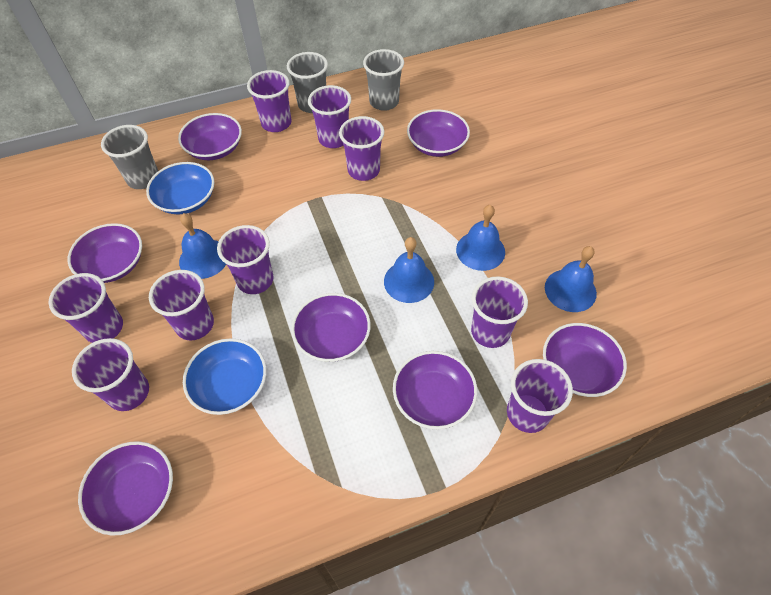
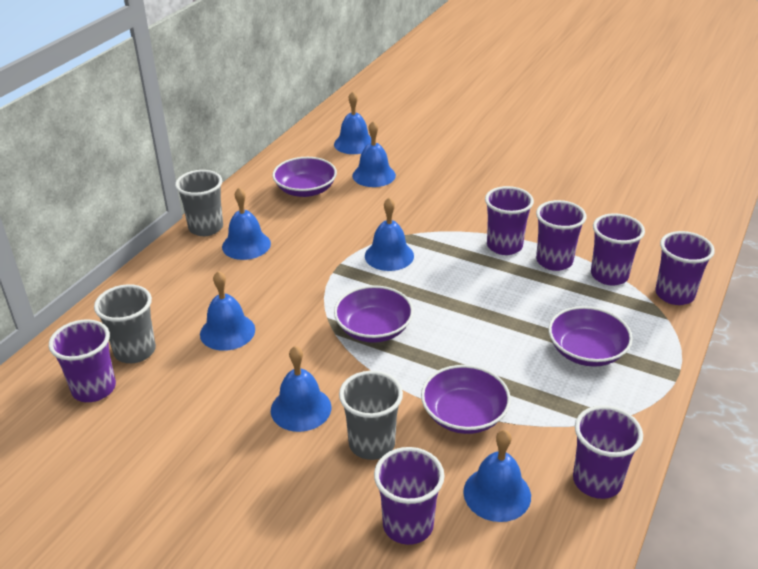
blue bell: 4 -> 7
blue bowl: 2 -> 0
purple bowl: 7 -> 4
purple cup: 9 -> 7

